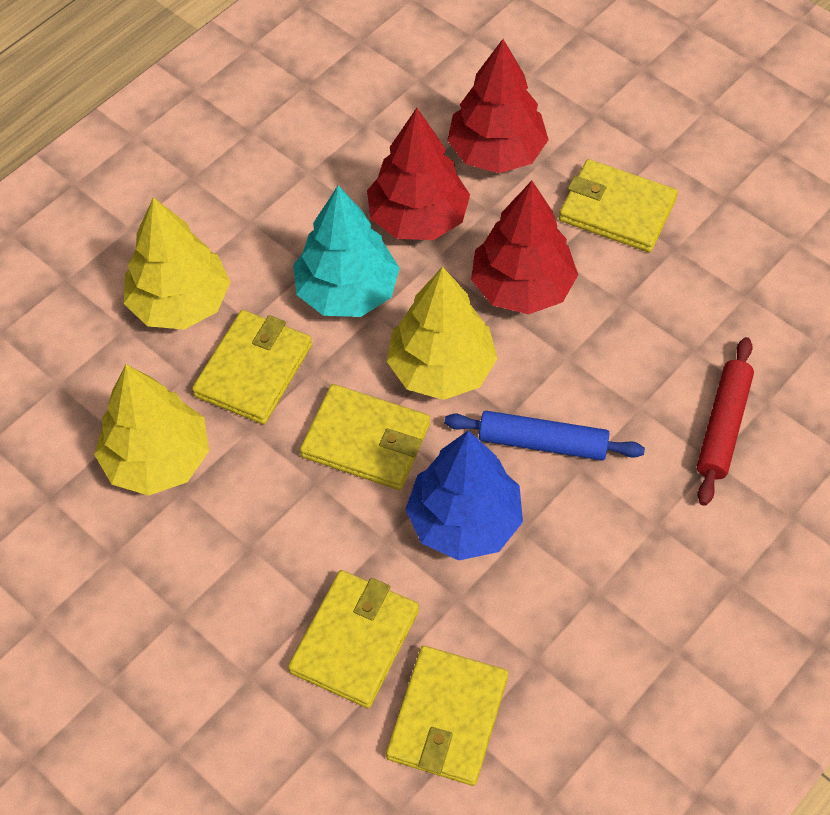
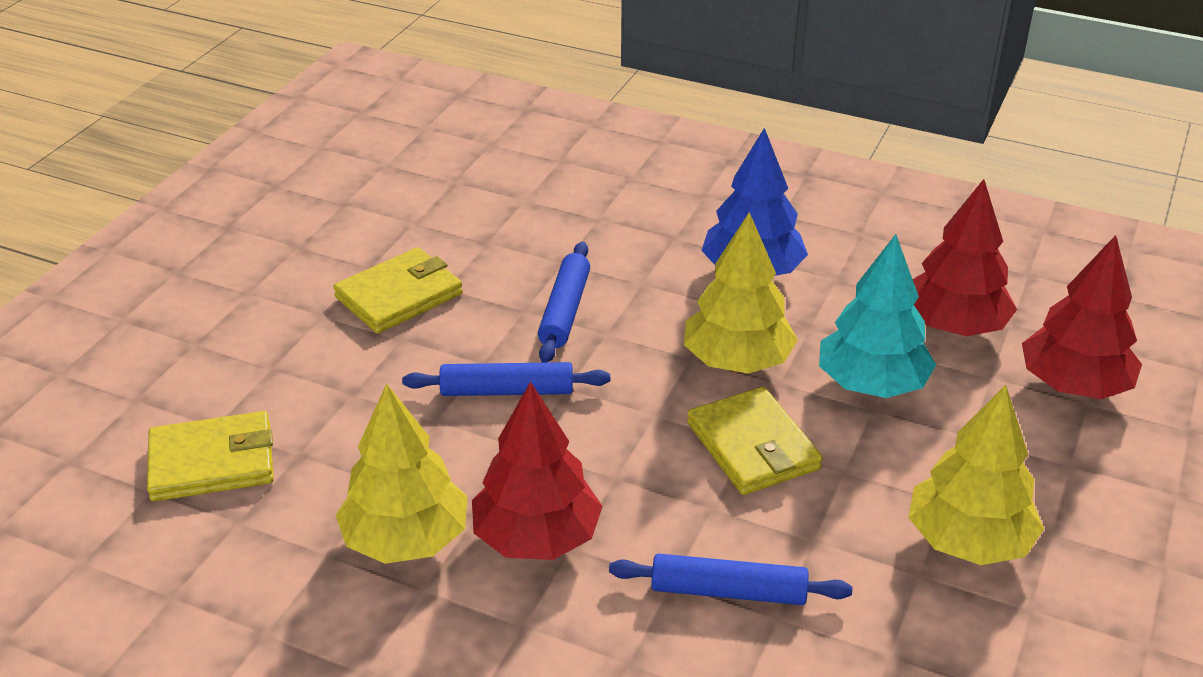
blue rolling pin: 1 -> 3
red rolling pin: 1 -> 0
yellow wallet: 5 -> 3

